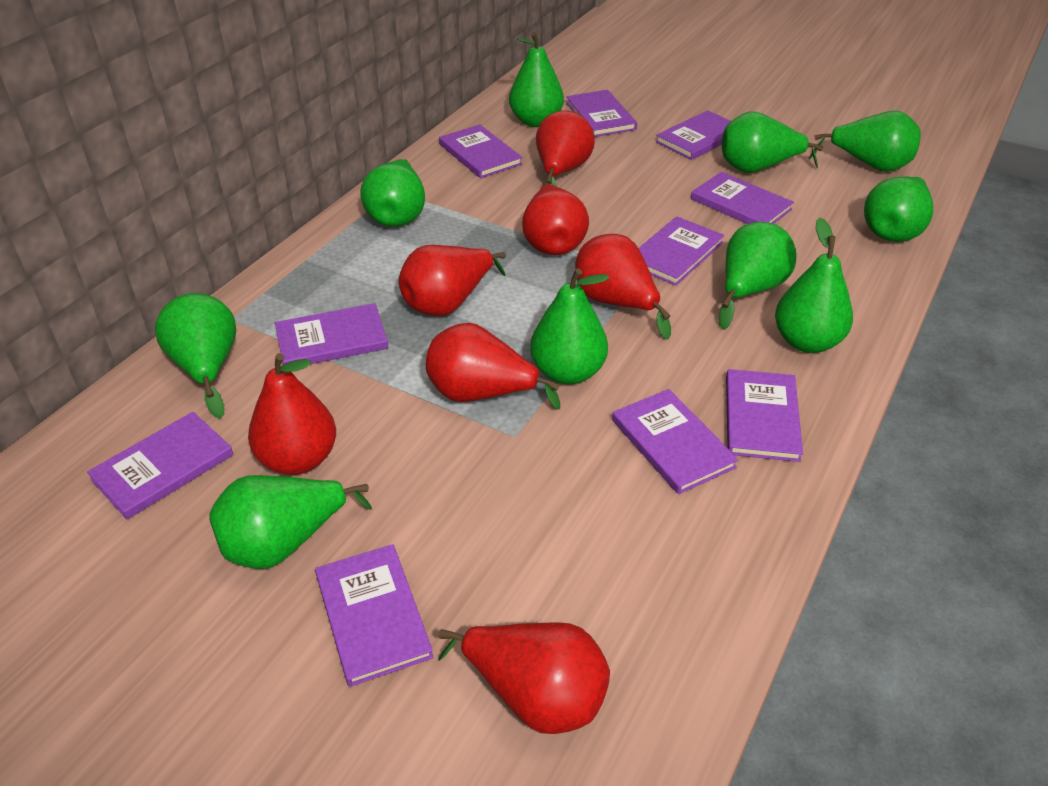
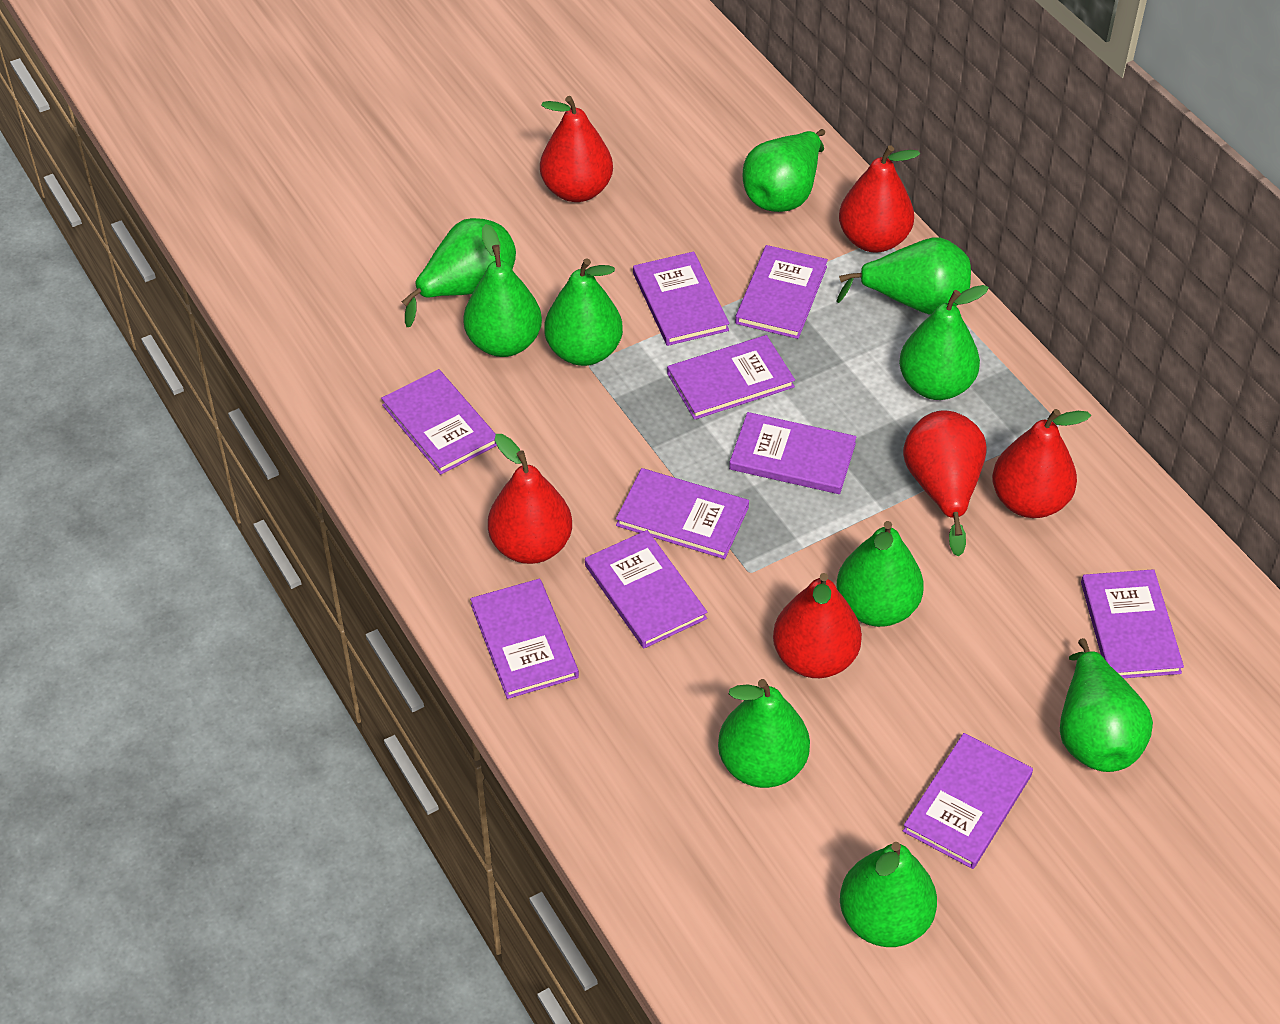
red pear: 7 -> 6

